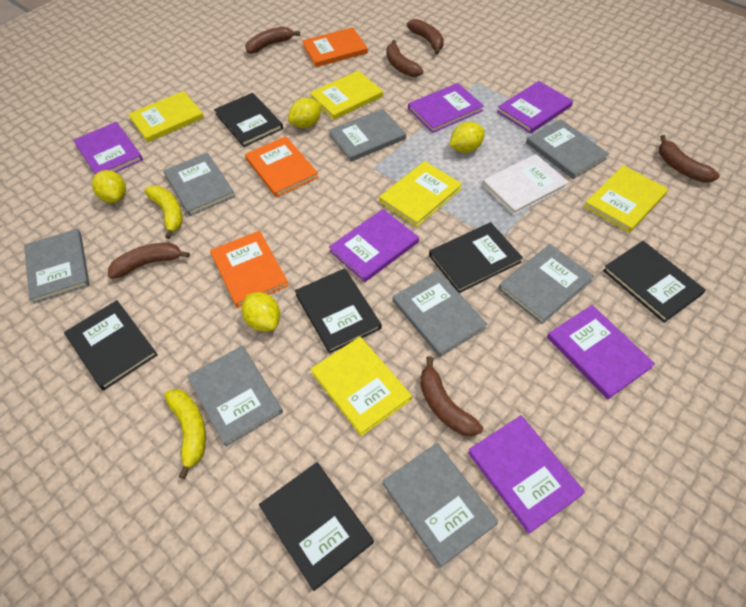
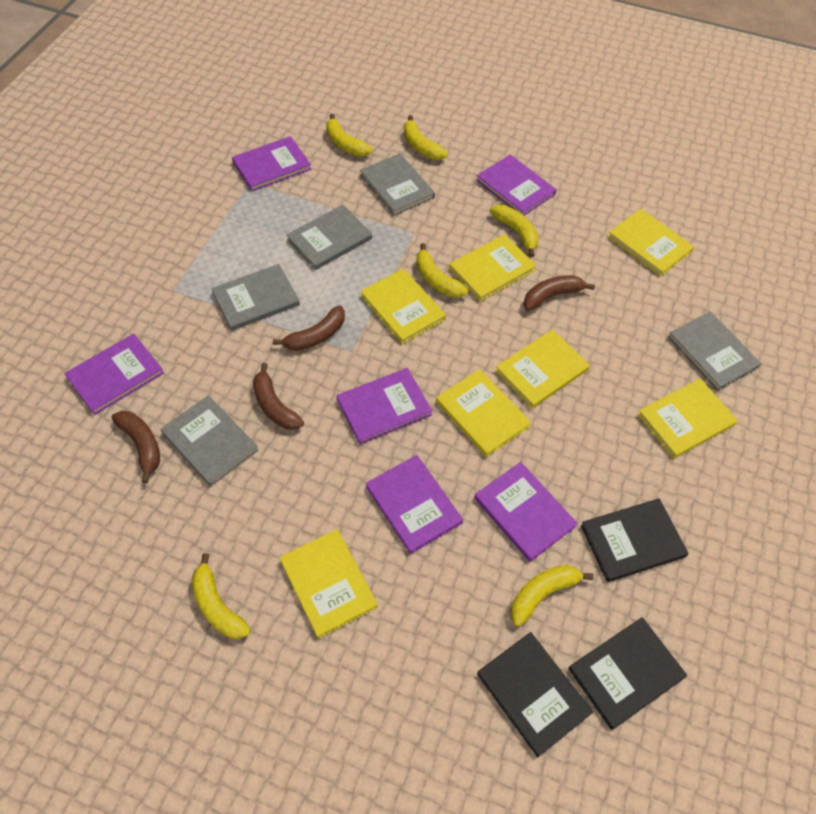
black book: 6 -> 3
brown banana: 6 -> 4
grey book: 8 -> 5
orange book: 3 -> 0
white book: 1 -> 0
yellow banana: 2 -> 6
yellow book: 5 -> 7
yellow lemon: 4 -> 0

